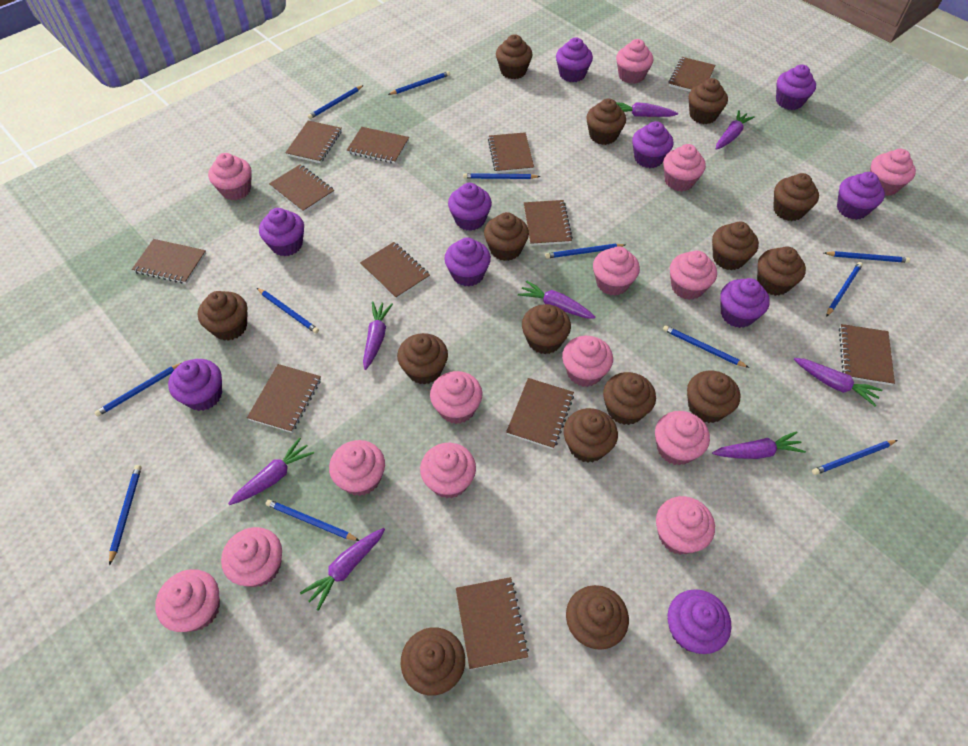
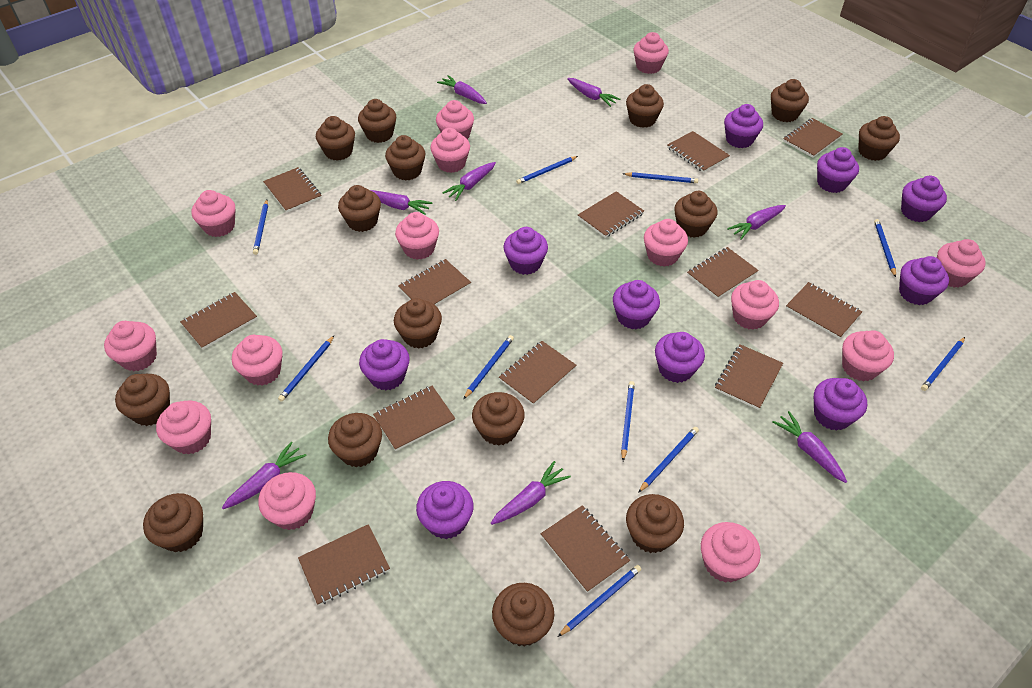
blue pencil: 12 -> 10
brown notebook: 12 -> 13

